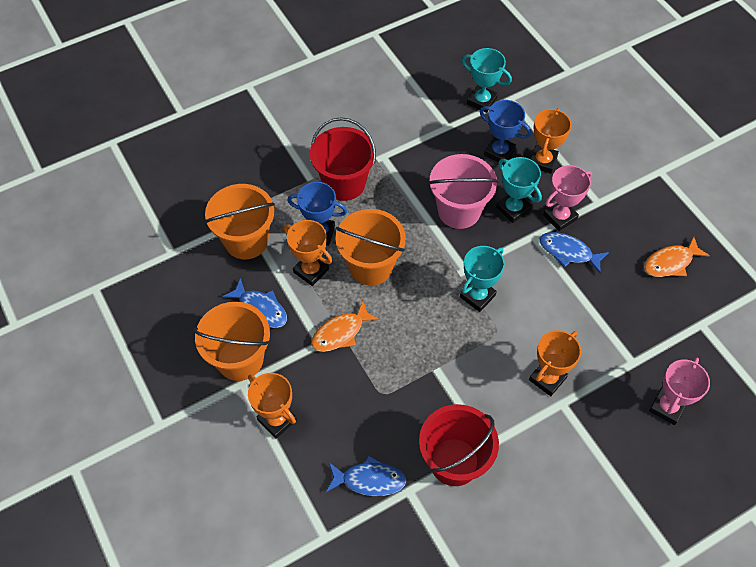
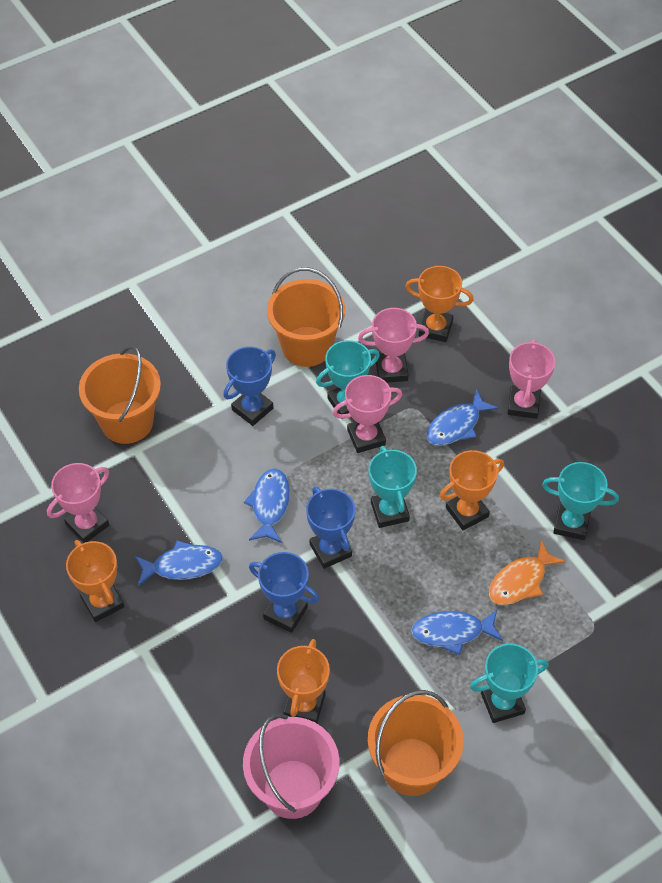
blue fish: 3 -> 4
blue trophy: 2 -> 3
orange fish: 2 -> 1
pink trophy: 2 -> 4
red bucket: 2 -> 0
turquoise trophy: 3 -> 4

